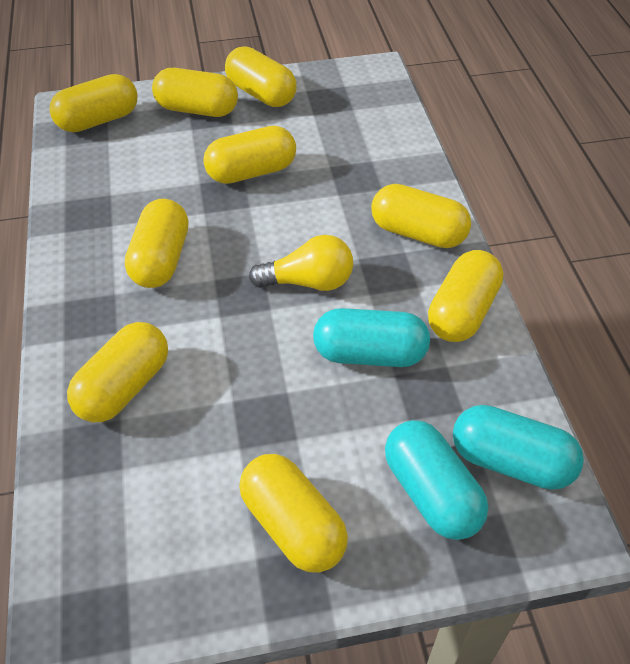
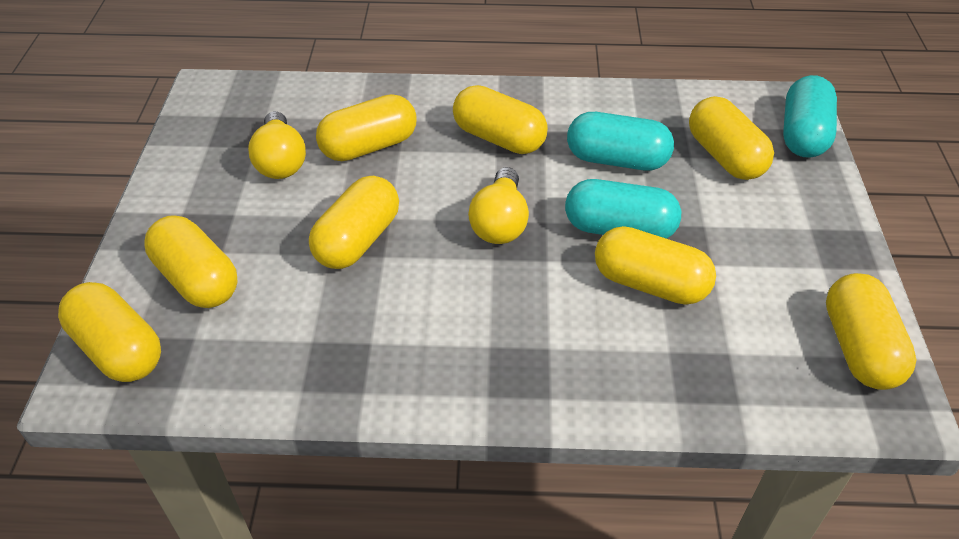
yellow capsule: 9 -> 8
yellow light bulb: 1 -> 2

